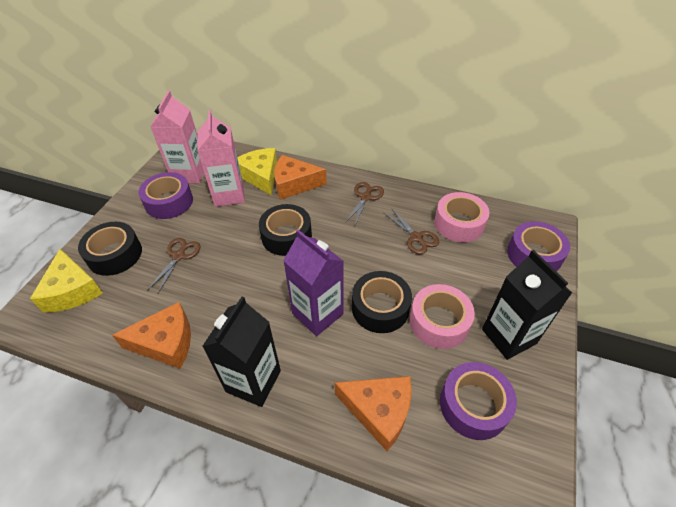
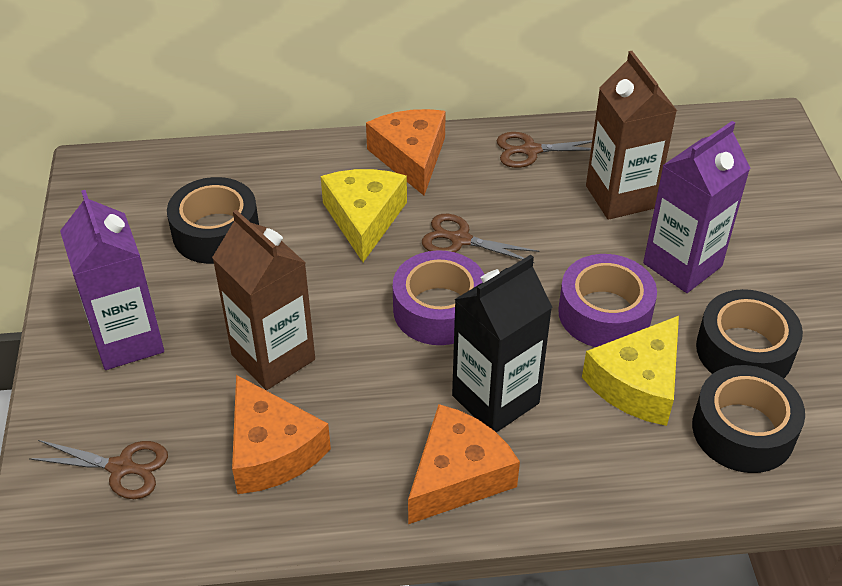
black carton: 2 -> 1
brown carton: 0 -> 2
pink carton: 2 -> 0
pink tape: 2 -> 0
purple carton: 1 -> 2
purple tape: 3 -> 2

